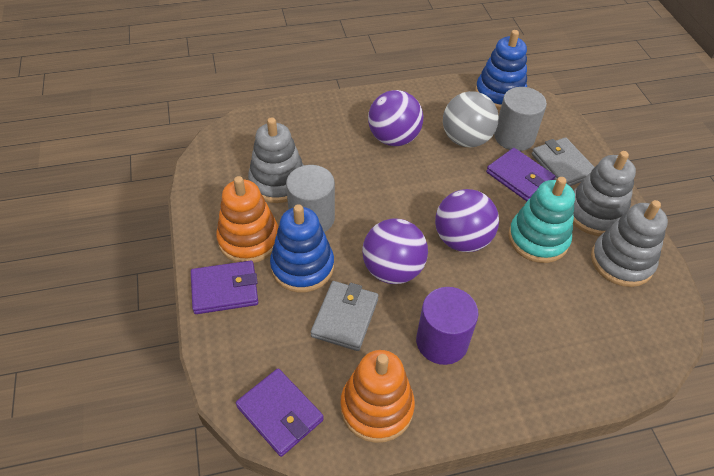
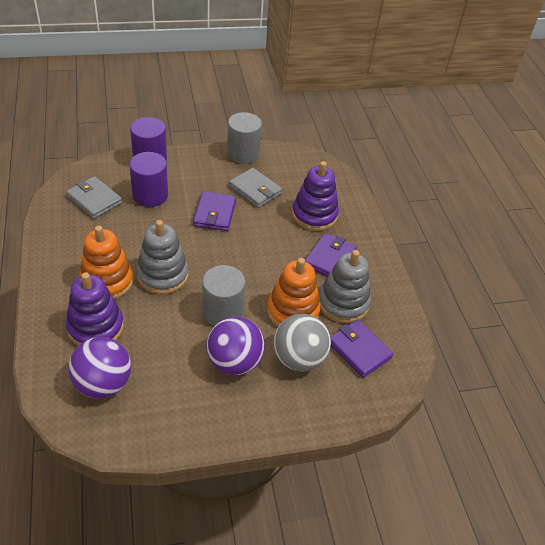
blue stacking toy: 2 -> 0
grey stacking toy: 3 -> 2
purple ball: 3 -> 2
purple cylinder: 1 -> 2
purple stacking toy: 0 -> 2
turquoise stacking toy: 1 -> 0

